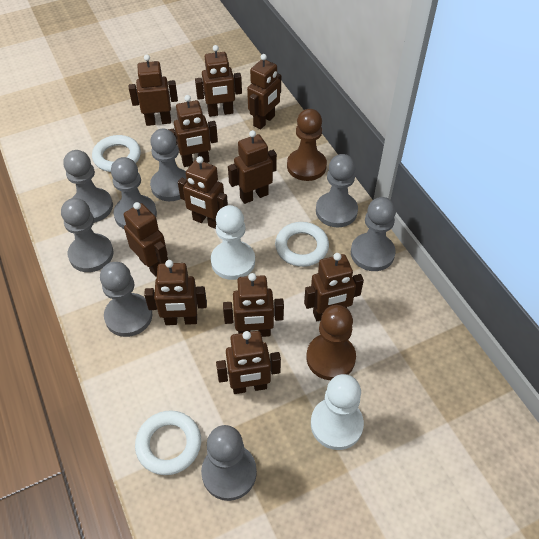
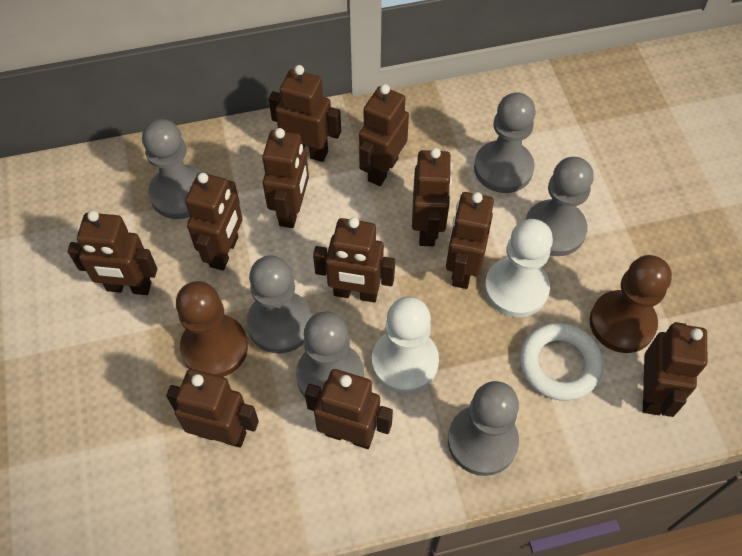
grey pawn: 8 -> 6
white ring: 3 -> 1

